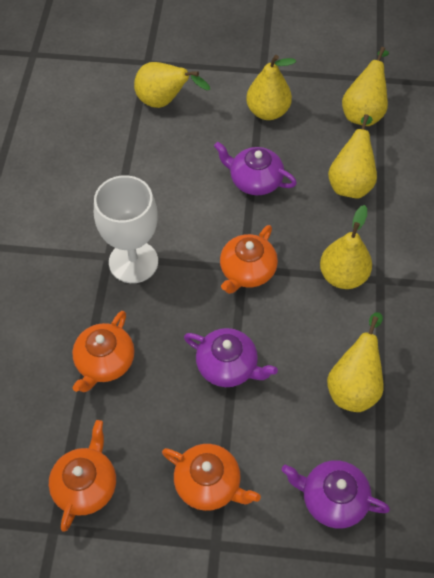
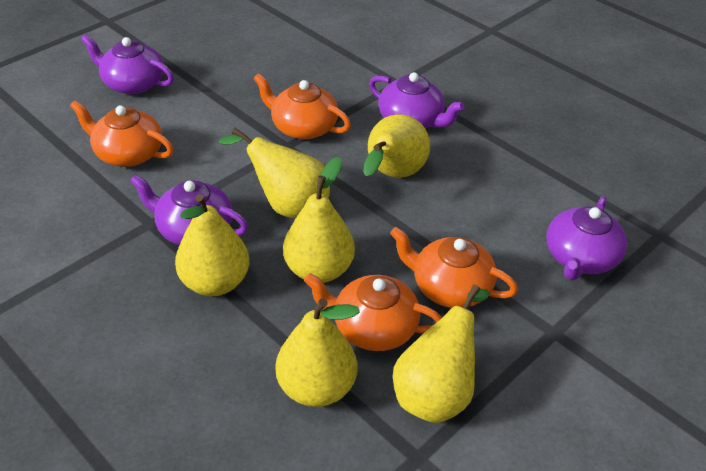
purple teapot: 3 -> 4
white goblet: 1 -> 0

